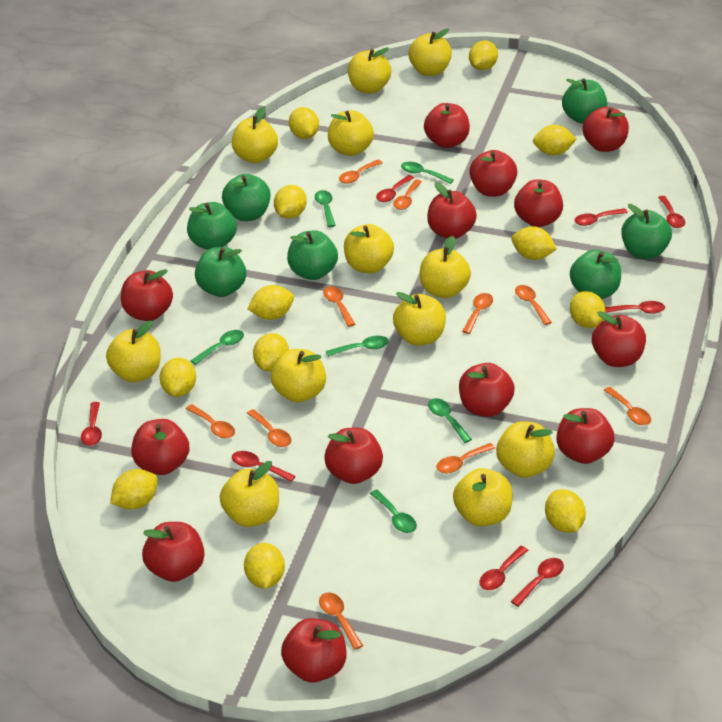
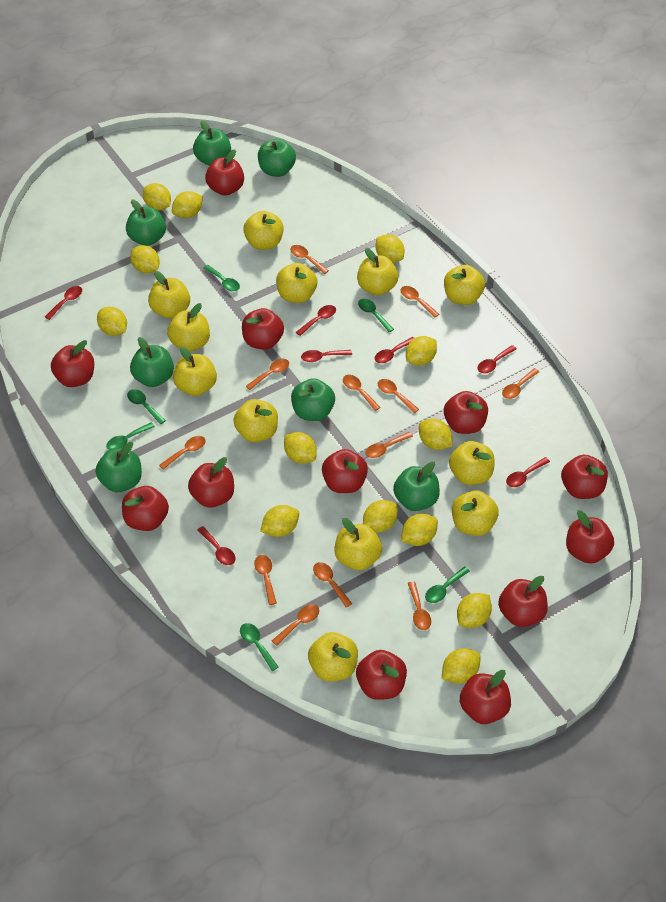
orange spoon: 10 -> 12
red apple: 13 -> 12
red spoon: 8 -> 7
yellow lemon: 12 -> 13

